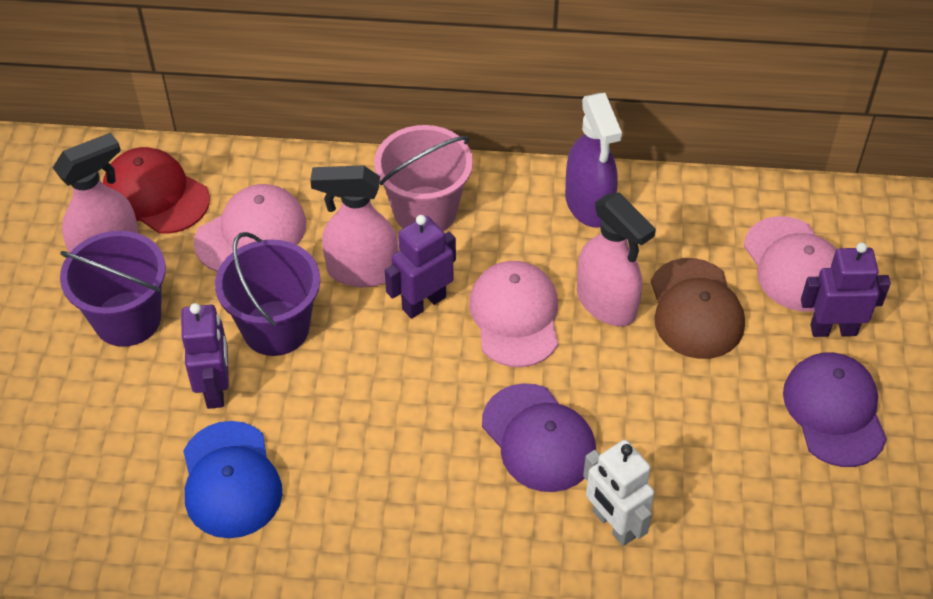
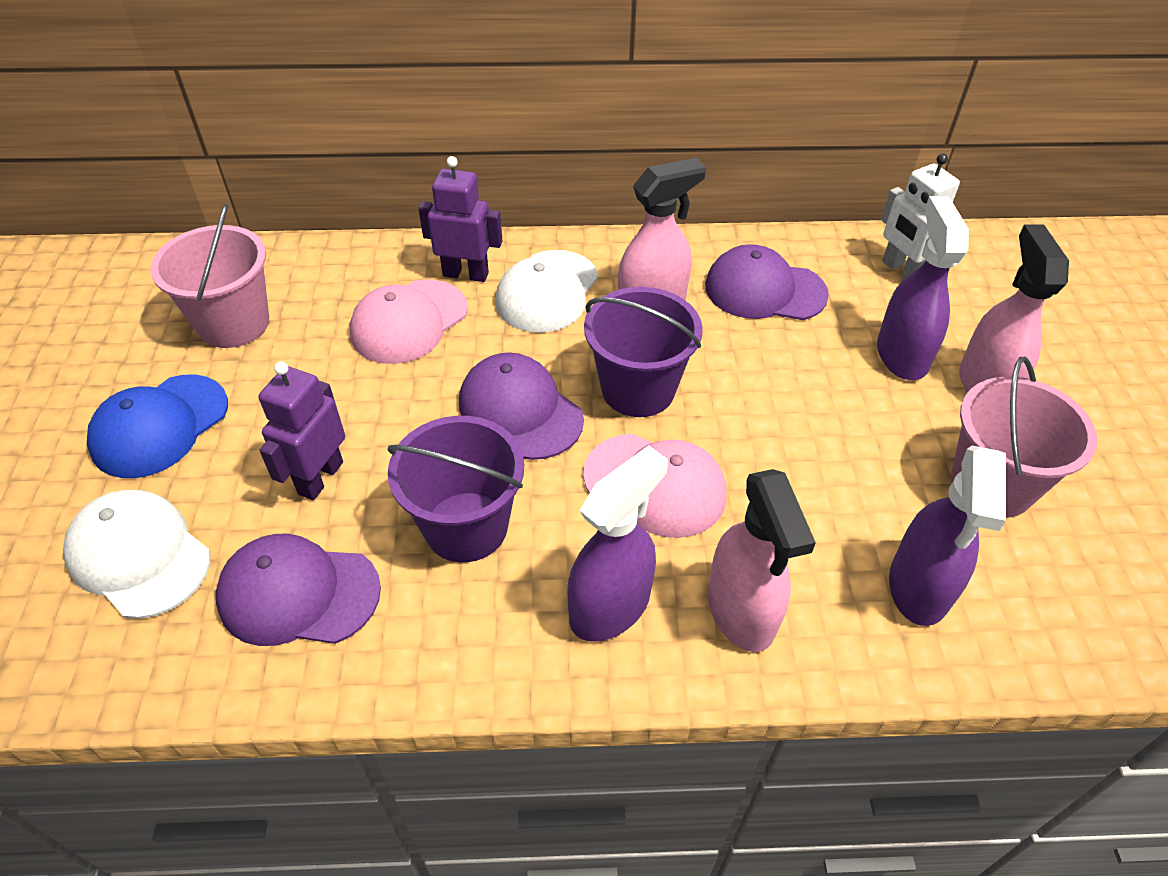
brown cap: 1 -> 0
pink bucket: 1 -> 2
pink cap: 3 -> 2
purple cap: 2 -> 3
purple robot: 3 -> 2
purple spray bottle: 1 -> 3
red cap: 1 -> 0
white cap: 0 -> 2

